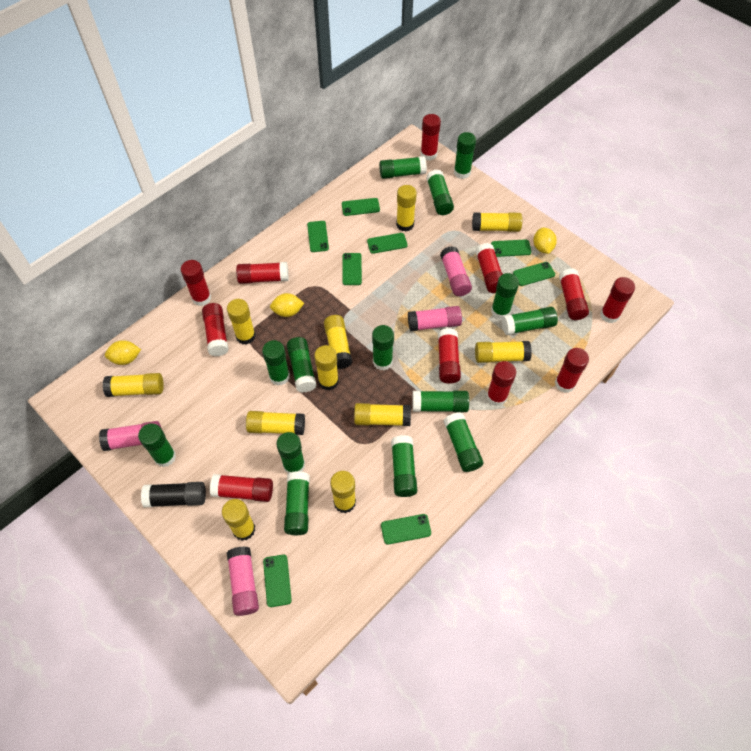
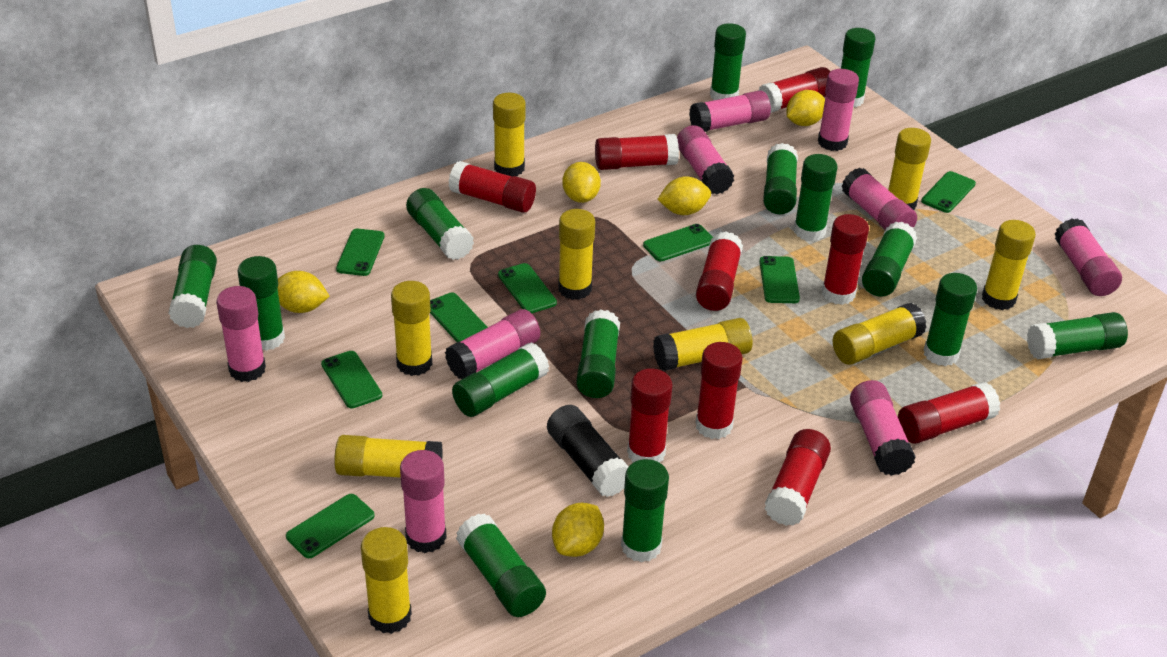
pink glue stick: 4 -> 9
red glue stick: 11 -> 9
yellow glue stick: 11 -> 9
yellow lemon: 3 -> 5

